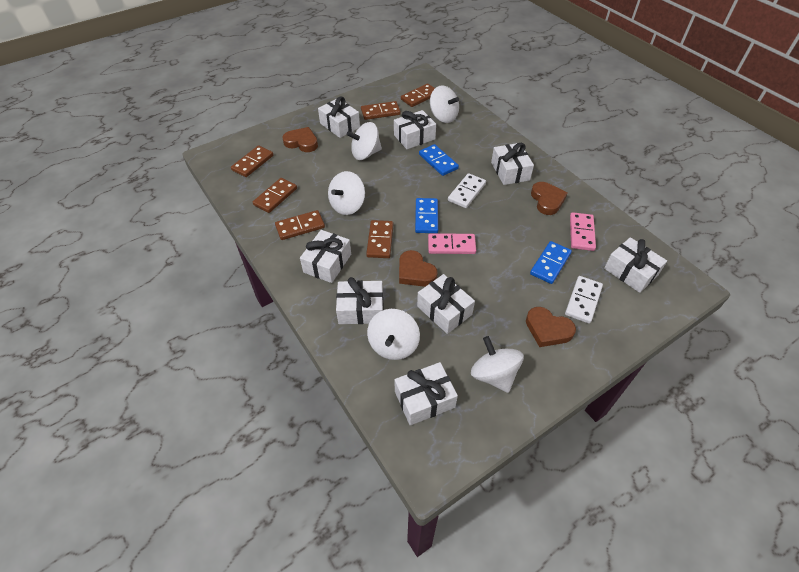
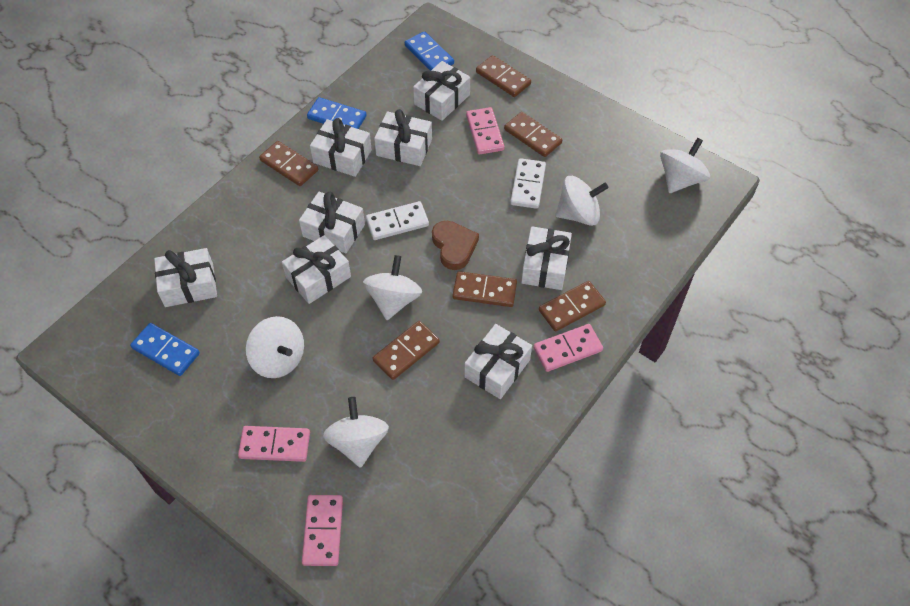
brown heart: 4 -> 1
pink domino: 2 -> 4

